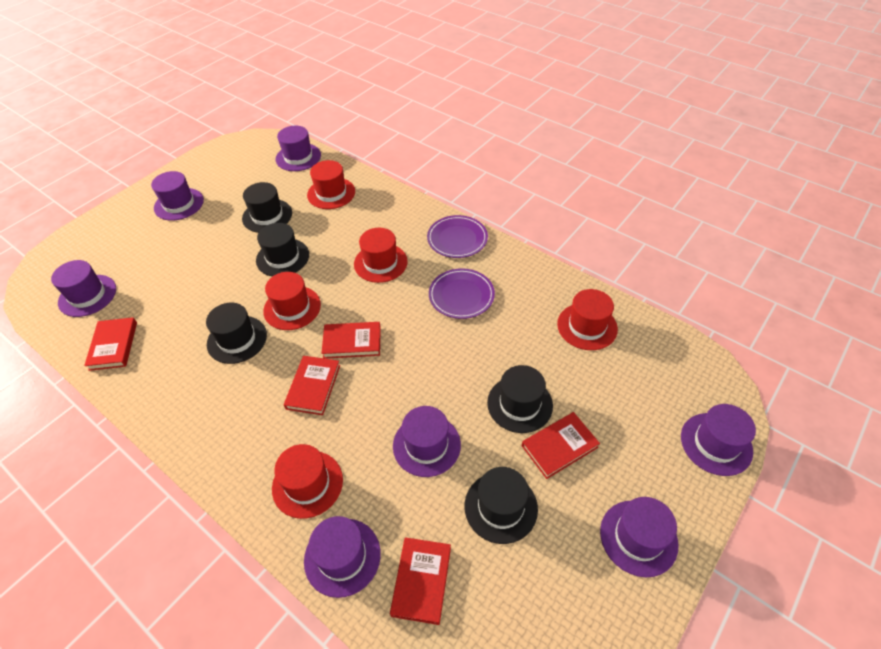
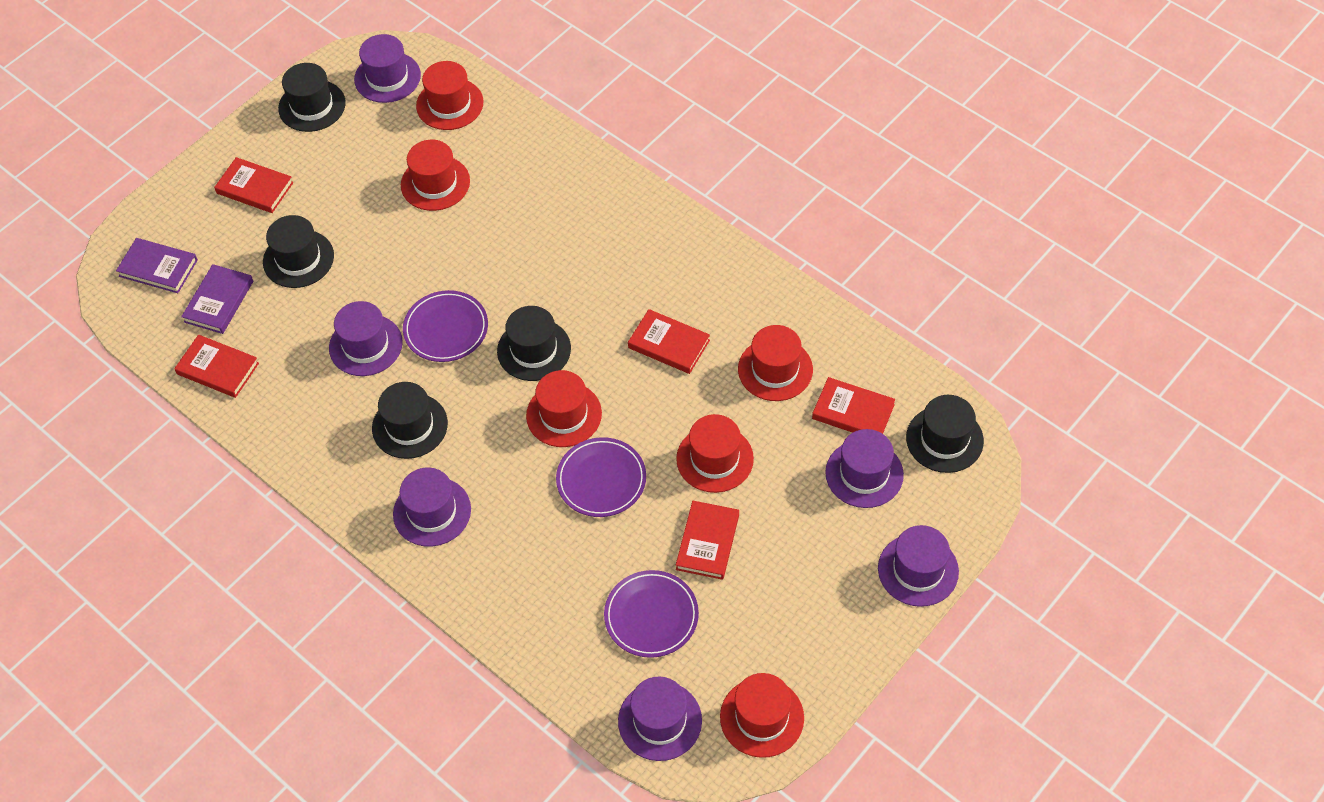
purple book: 0 -> 2
purple hat: 7 -> 6
purple plate: 2 -> 3
red hat: 5 -> 6

